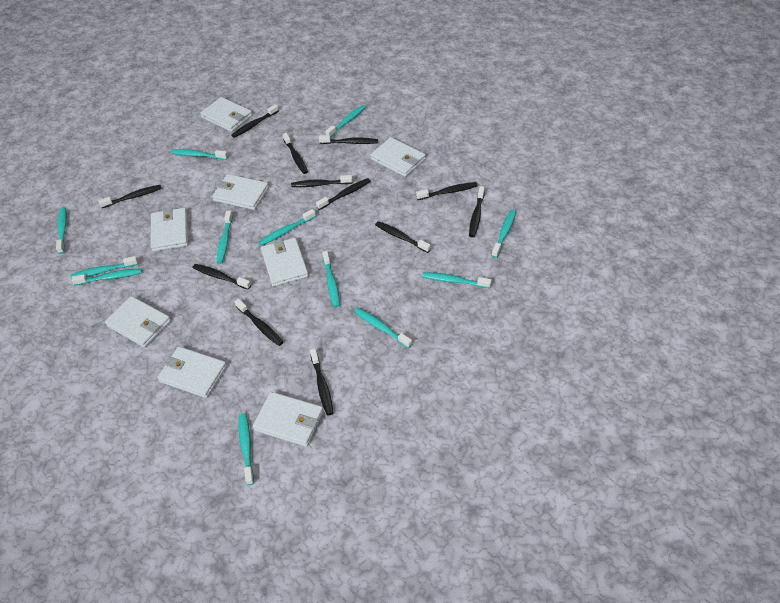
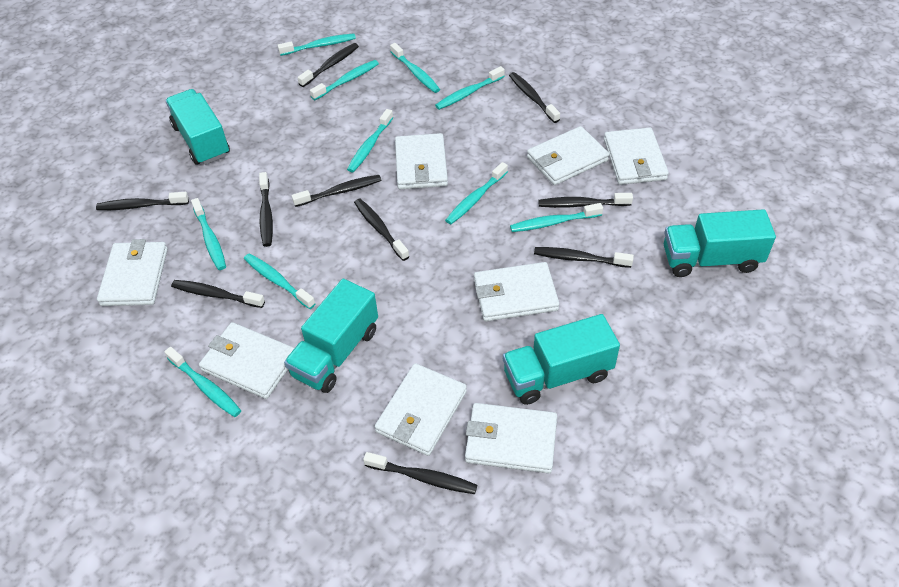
black toothbrush: 12 -> 10
turquoise toothbrush: 12 -> 10
turquoise truck: 0 -> 4

